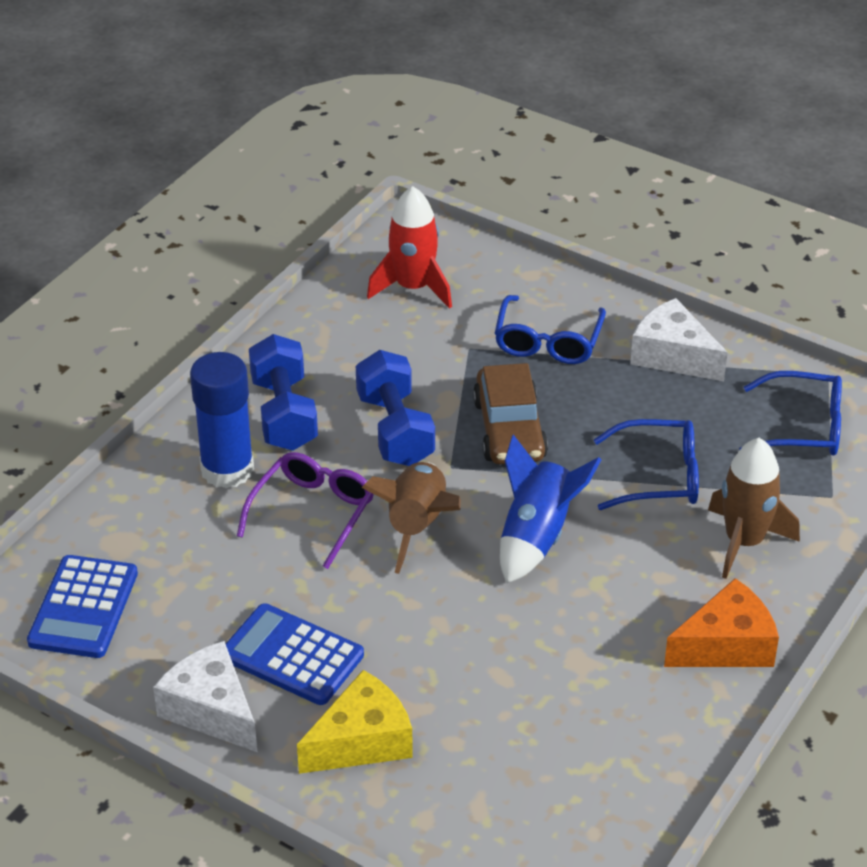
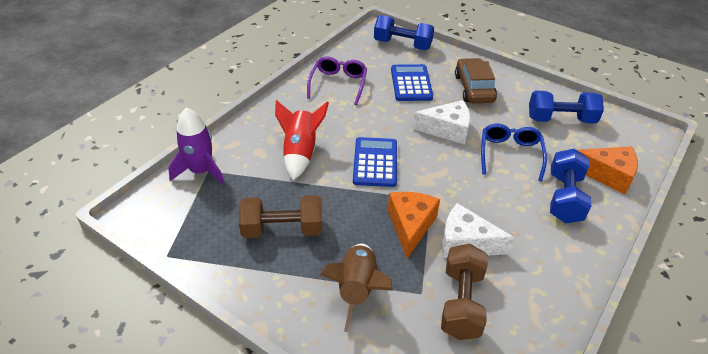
blue dumbbell: 2 -> 3
blue glasses: 3 -> 1
blue glue stick: 1 -> 0
blue rocket: 1 -> 0
brown dumbbell: 0 -> 2
brown rocket: 2 -> 1
orange cheese: 1 -> 2
purple rocket: 0 -> 1
yellow cheese: 1 -> 0

